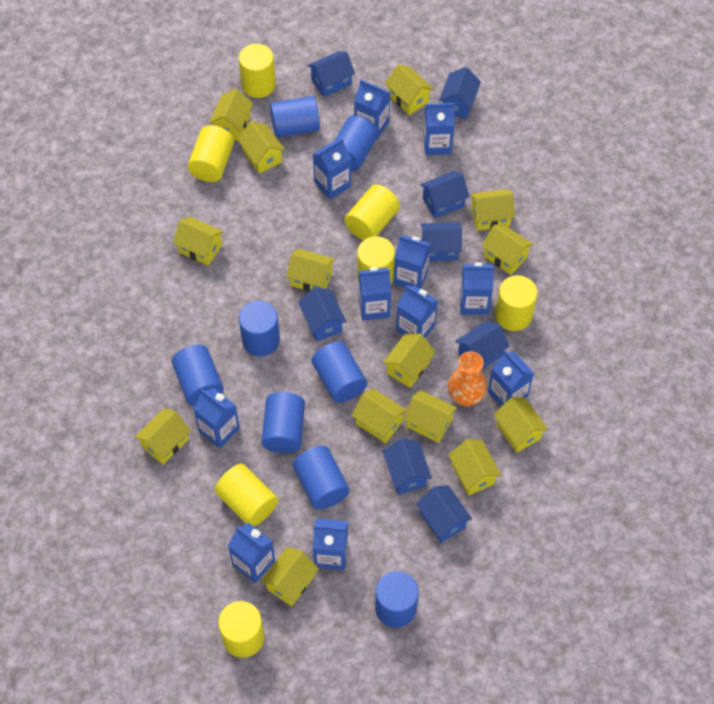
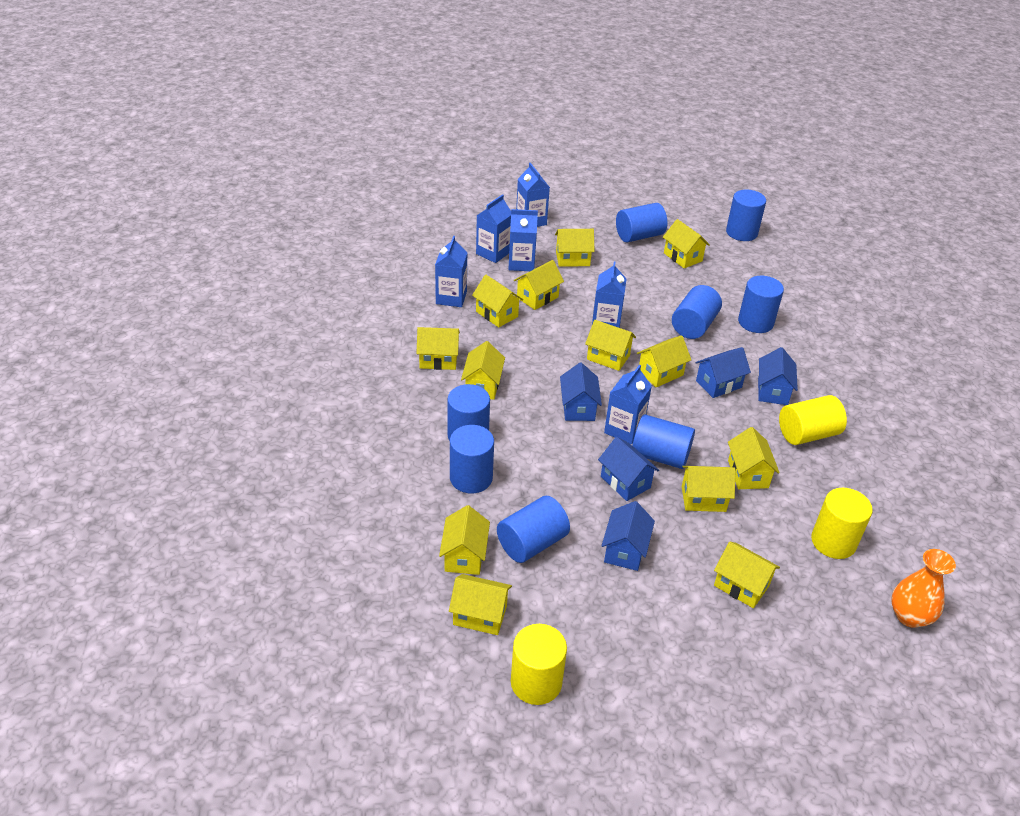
blue carton: 11 -> 6
blue house: 8 -> 5
yellow cylinder: 7 -> 3
yellow house: 14 -> 13

